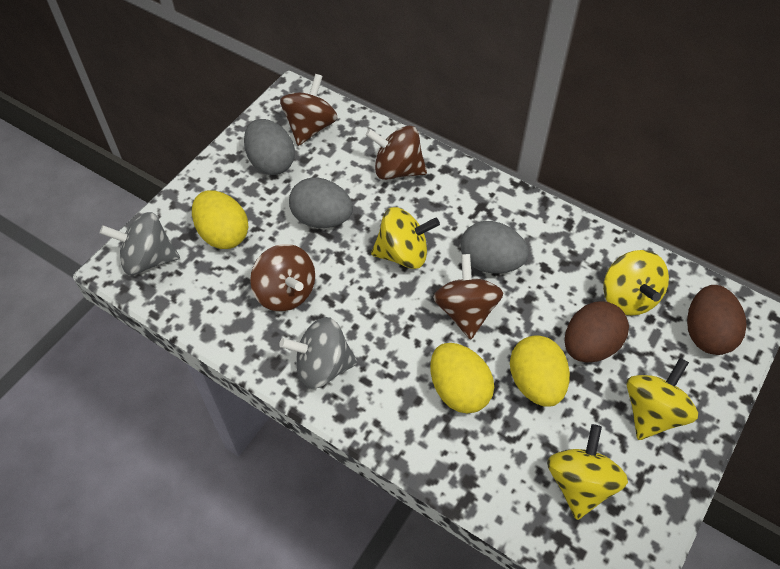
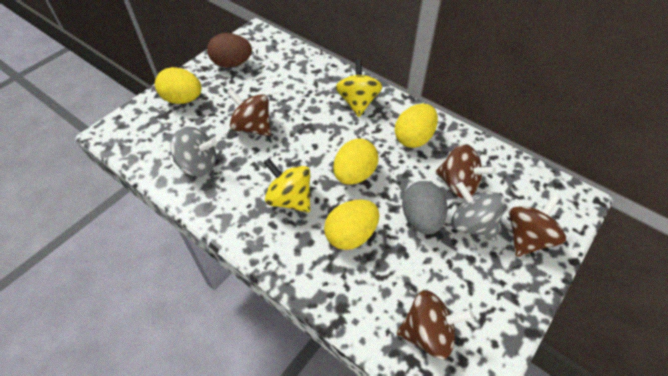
brown egg: 2 -> 1
grey egg: 3 -> 1
yellow egg: 3 -> 4
yellow spinning top: 4 -> 2

